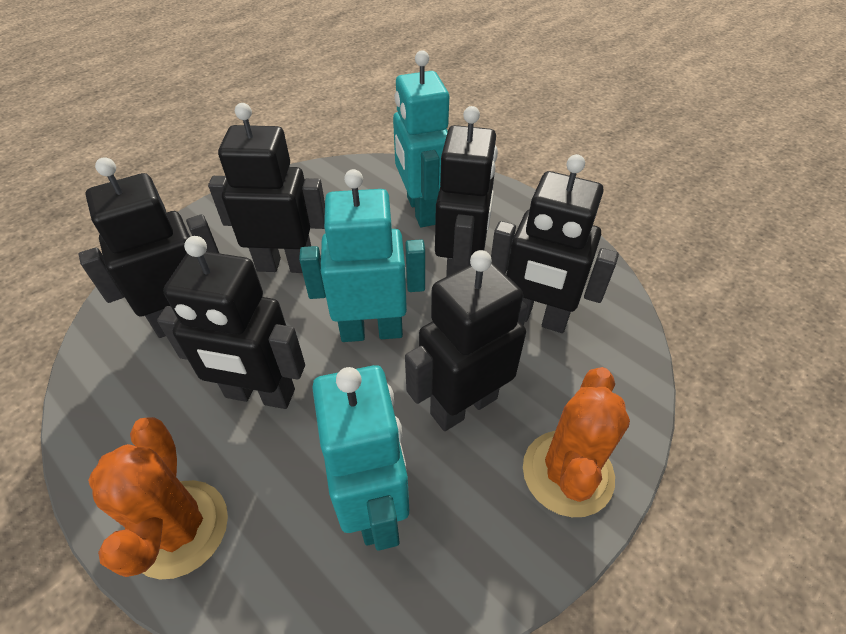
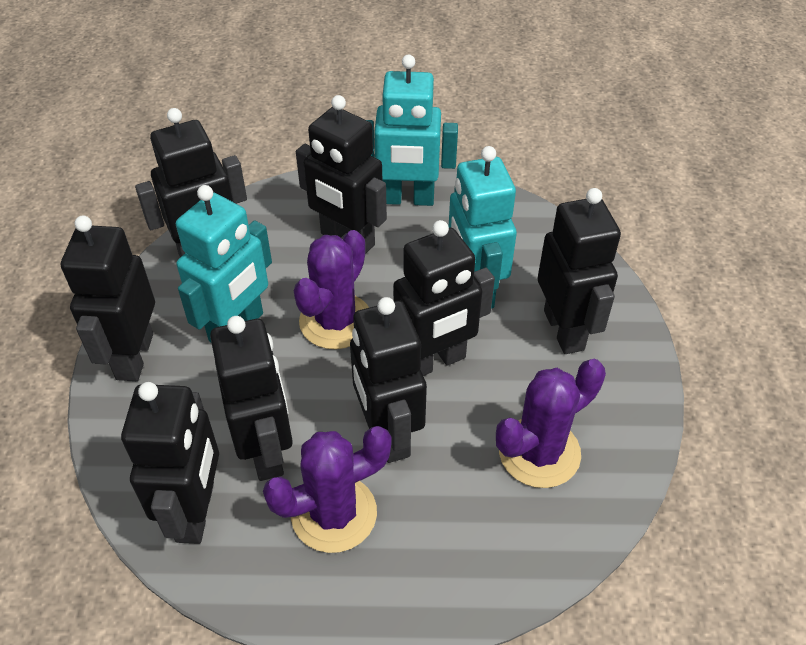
black robot: 6 -> 8
orange cactus: 2 -> 0
purple cactus: 0 -> 3

